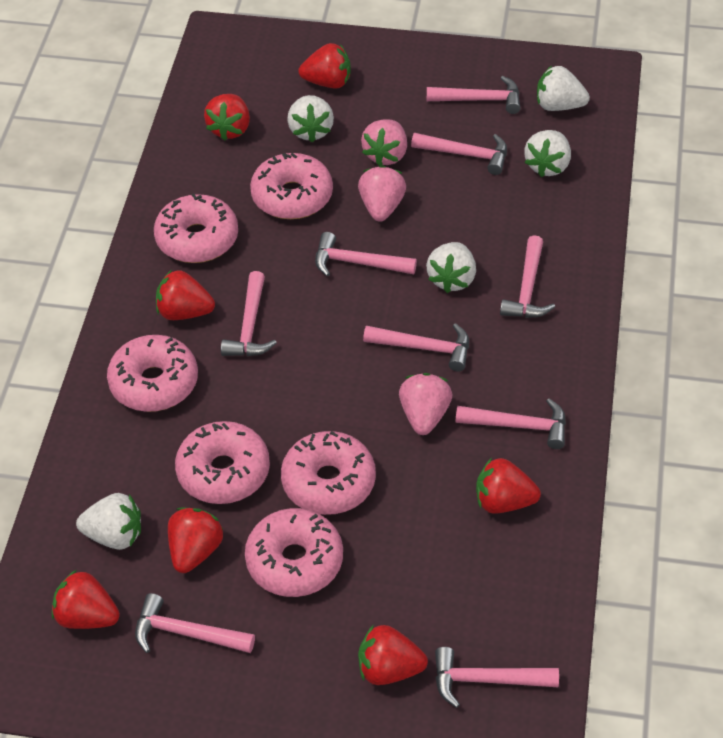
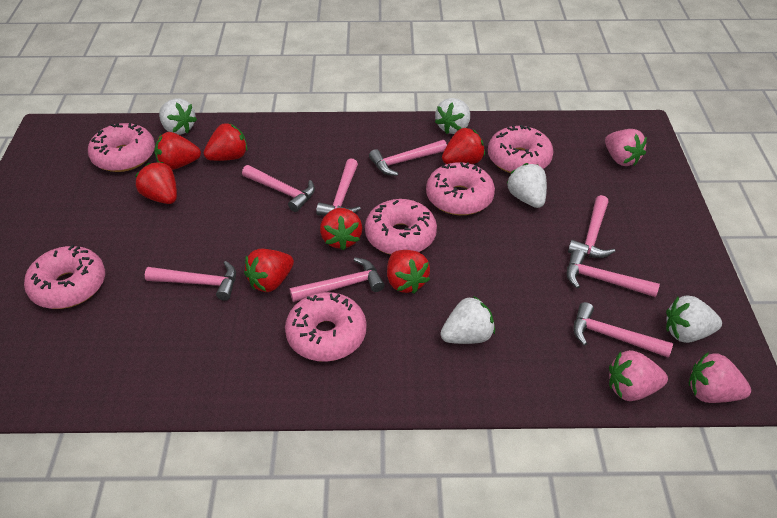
pink hammer: 9 -> 8

